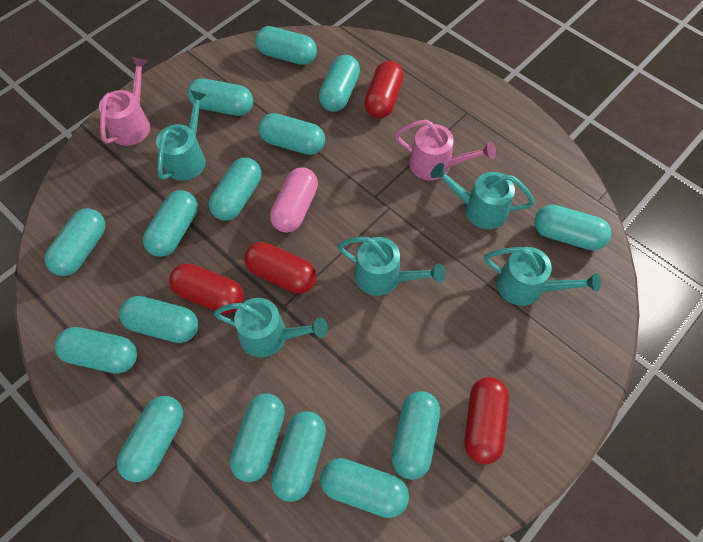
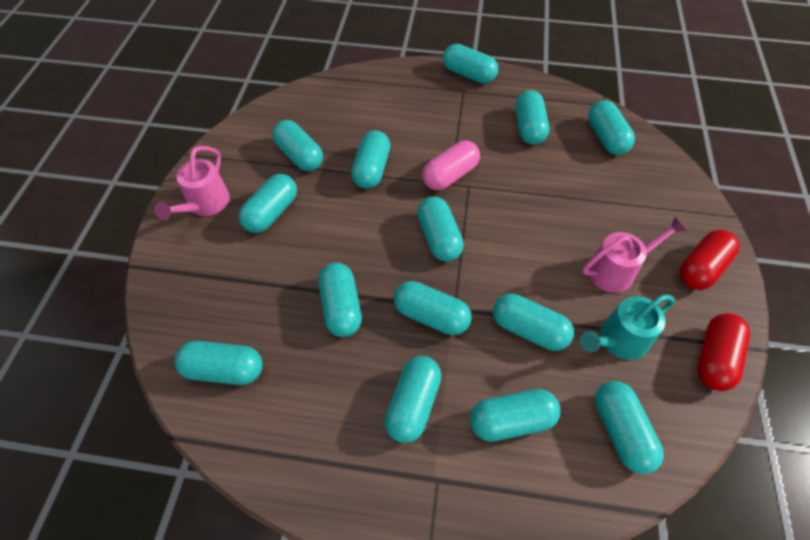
red capsule: 4 -> 2
turquoise capsule: 15 -> 14
turquoise watering can: 5 -> 1

